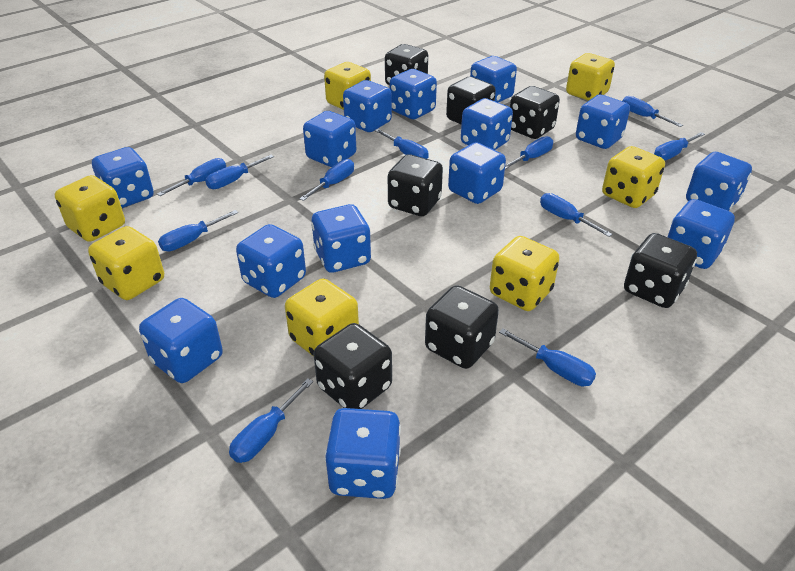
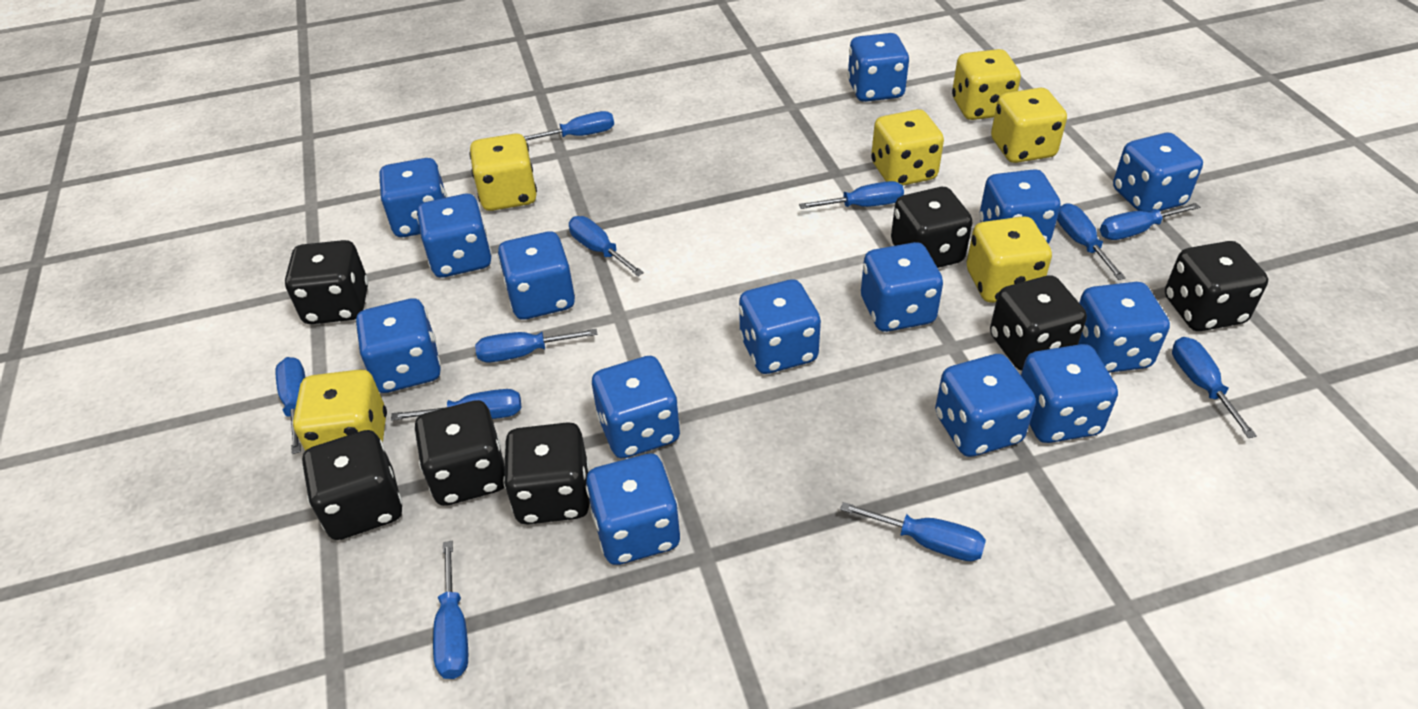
yellow dice: 7 -> 6

